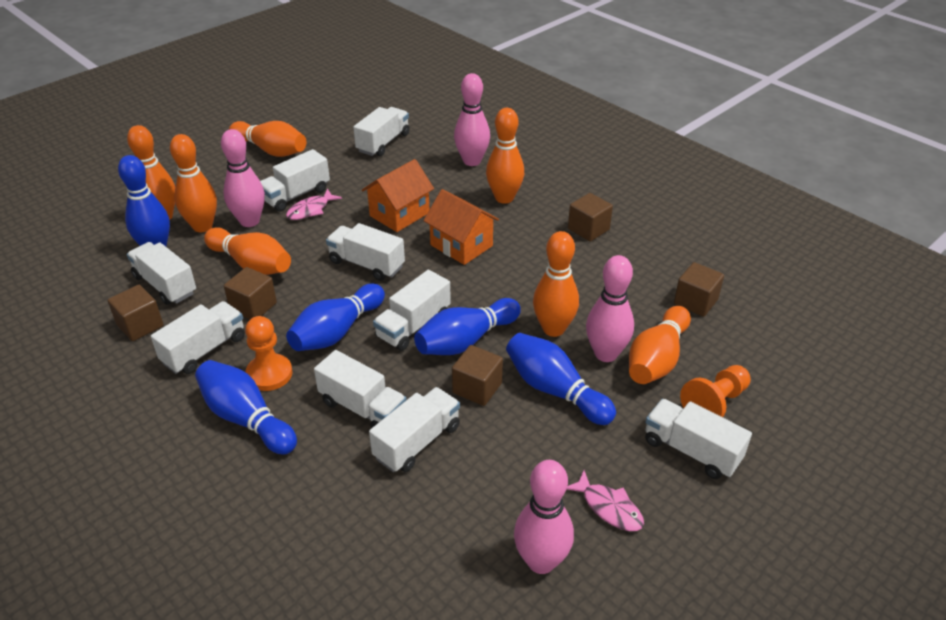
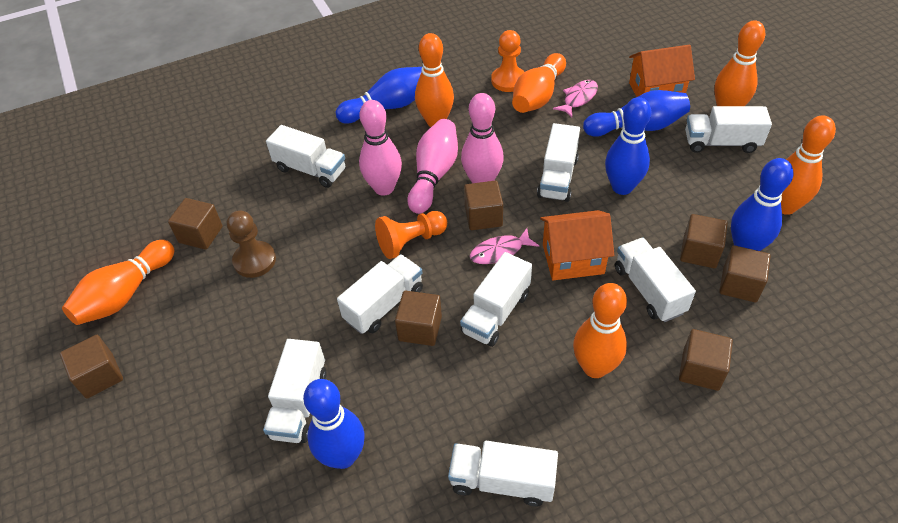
brown cube: 5 -> 7
brown pawn: 0 -> 1
orange bowling pin: 7 -> 6
pink bowling pin: 4 -> 3
white truck: 9 -> 8

